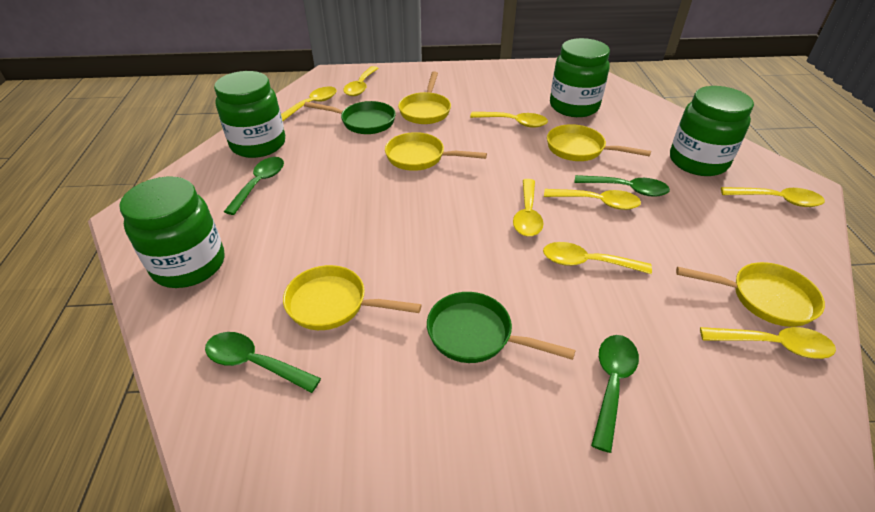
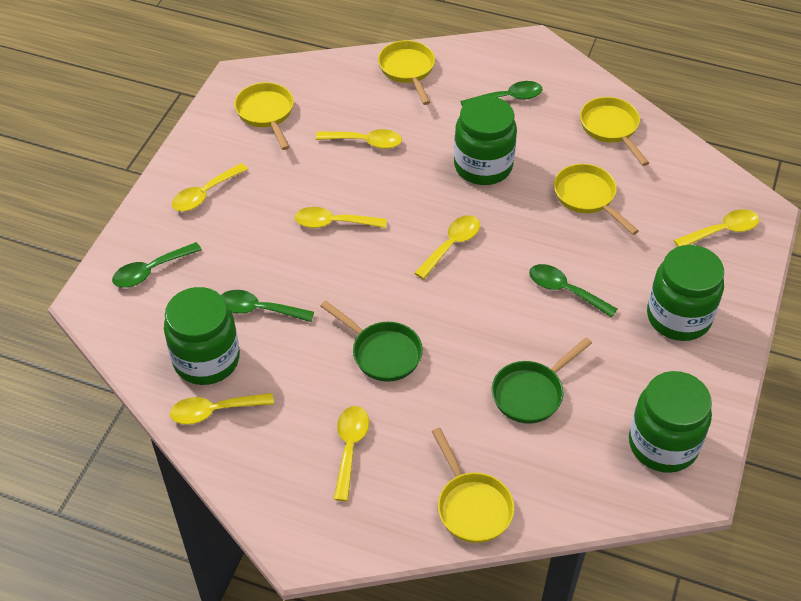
yellow spoon: 8 -> 7

